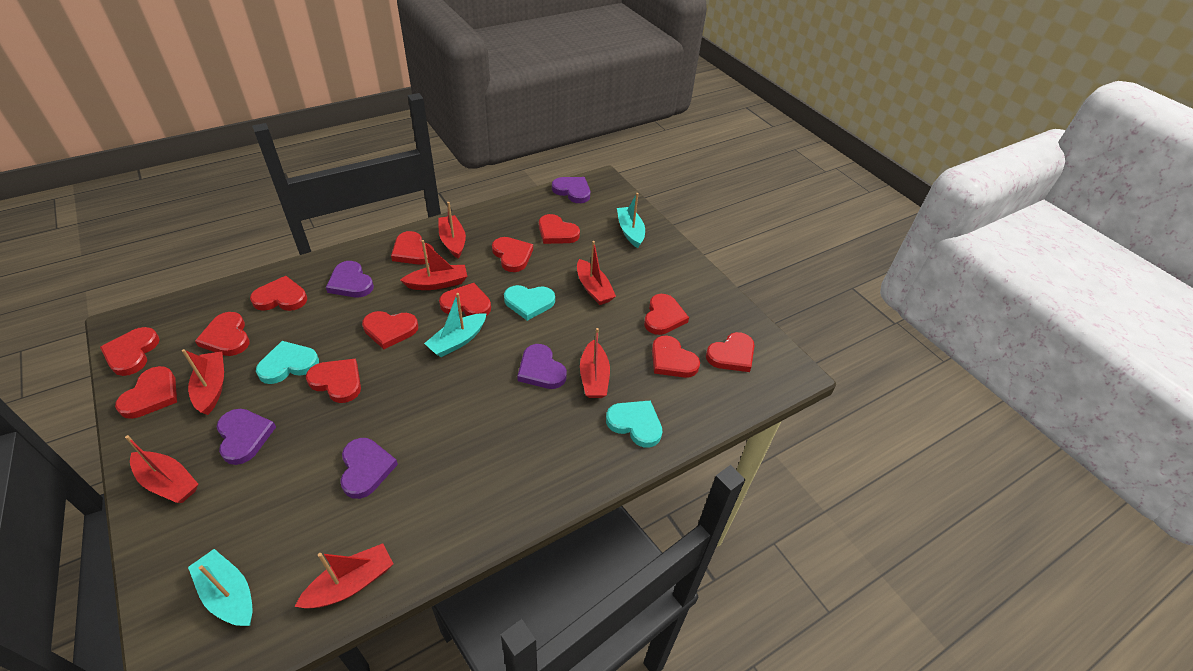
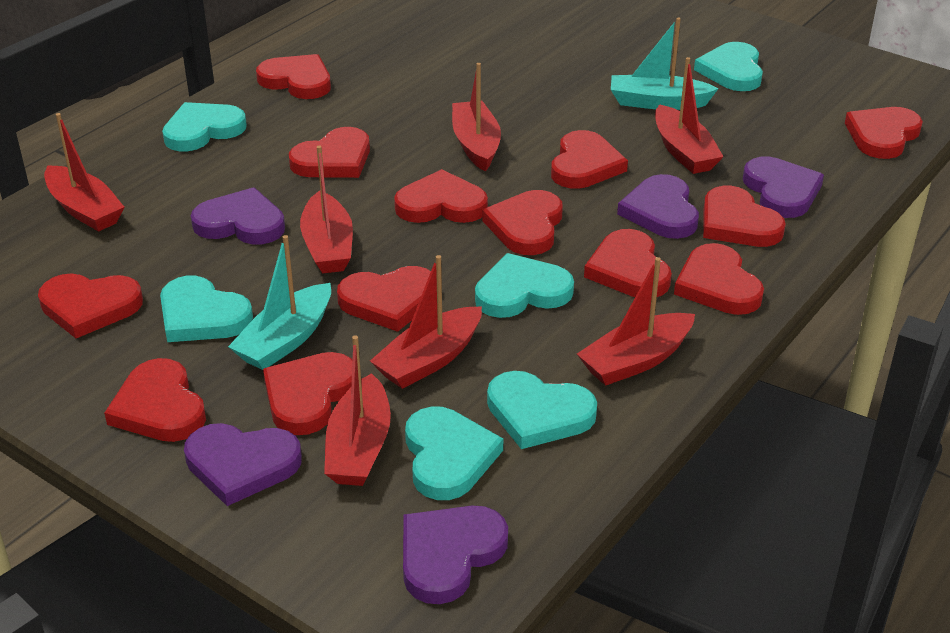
turquoise boat: 3 -> 2
turquoise heart: 3 -> 6

